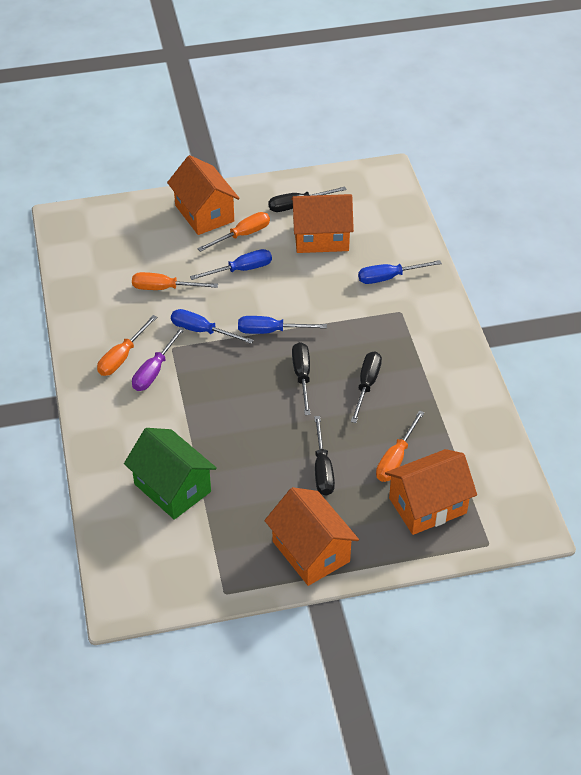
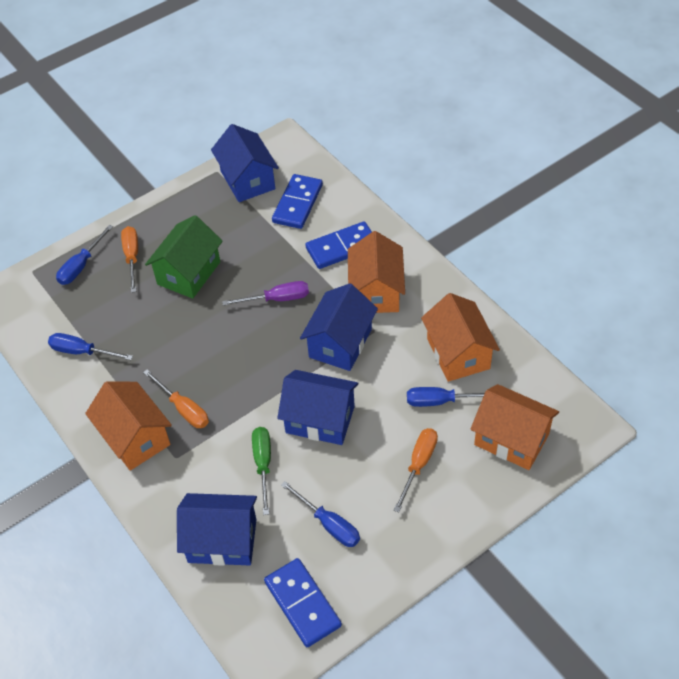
black screwdriver: 4 -> 0
blue domino: 0 -> 3
blue house: 0 -> 4
green screwdriver: 0 -> 1
orange screwdriver: 4 -> 3

